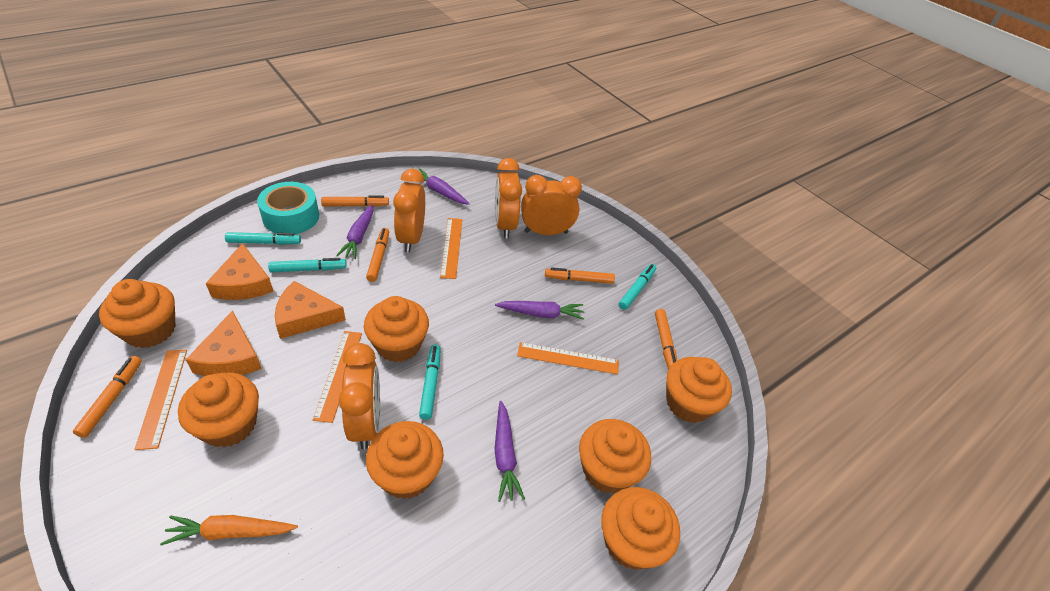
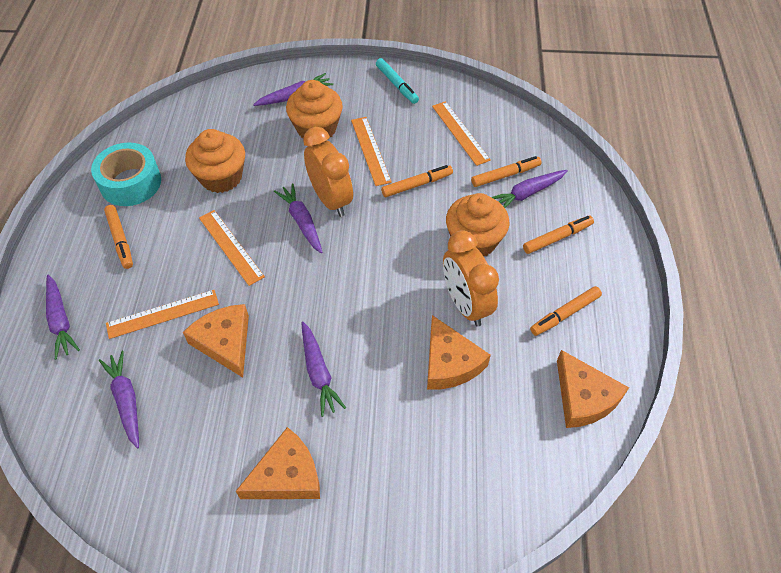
orange carrot: 1 -> 0
orange cheese: 3 -> 4
orange clock: 4 -> 2
orange cupcake: 7 -> 3
purple carrot: 4 -> 6
turquoise marker: 4 -> 1

